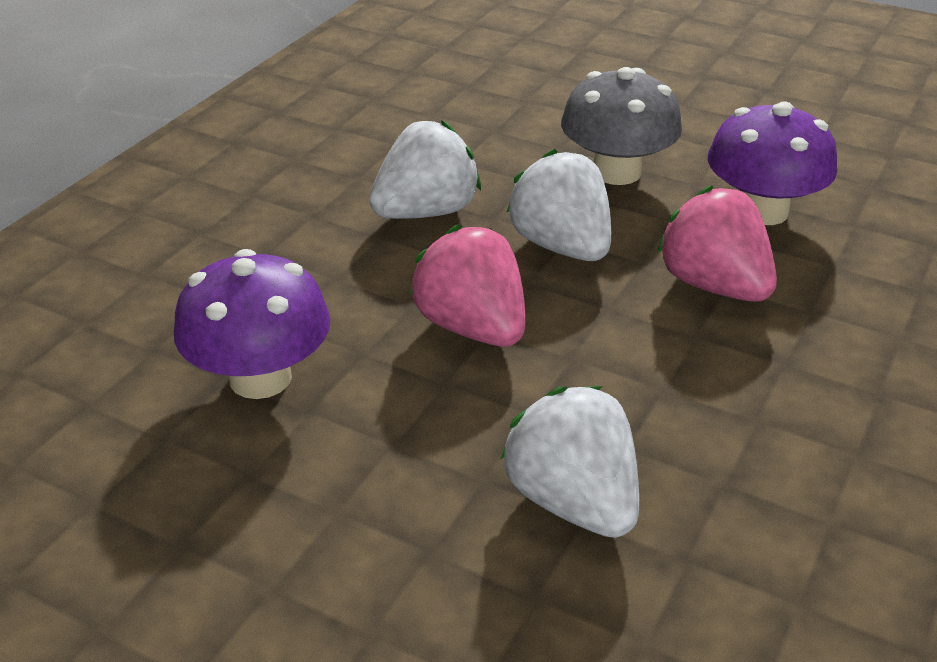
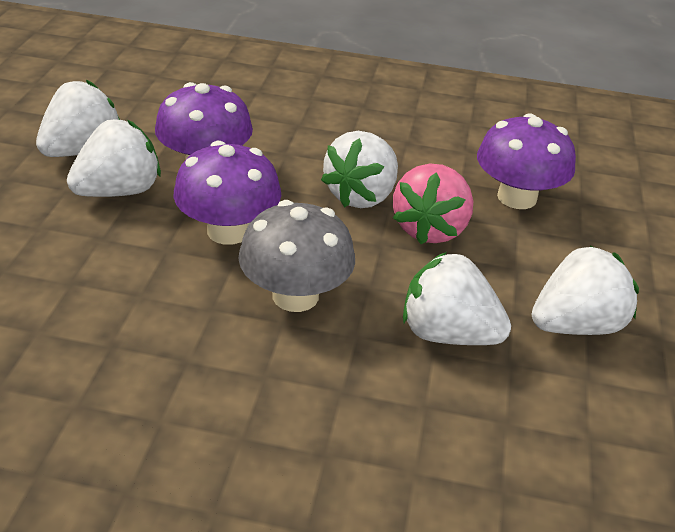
pink strawberry: 2 -> 1
purple mushroom: 2 -> 3
white strawberry: 3 -> 5

